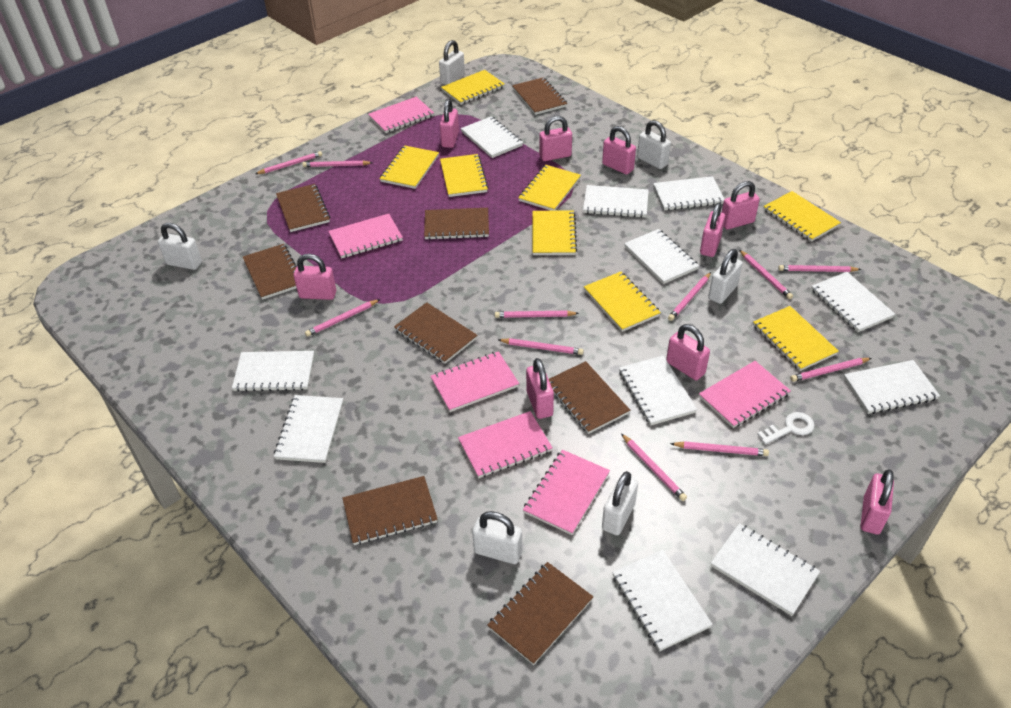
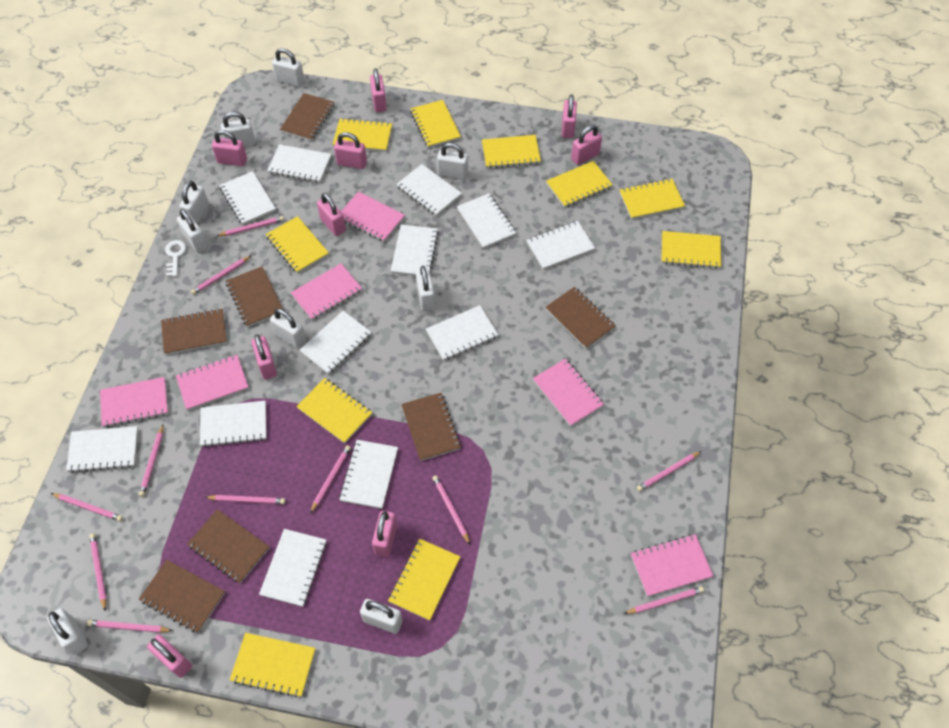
brown notebook: 8 -> 7
white notebook: 11 -> 12
white padlock: 6 -> 9
yellow notebook: 8 -> 10

